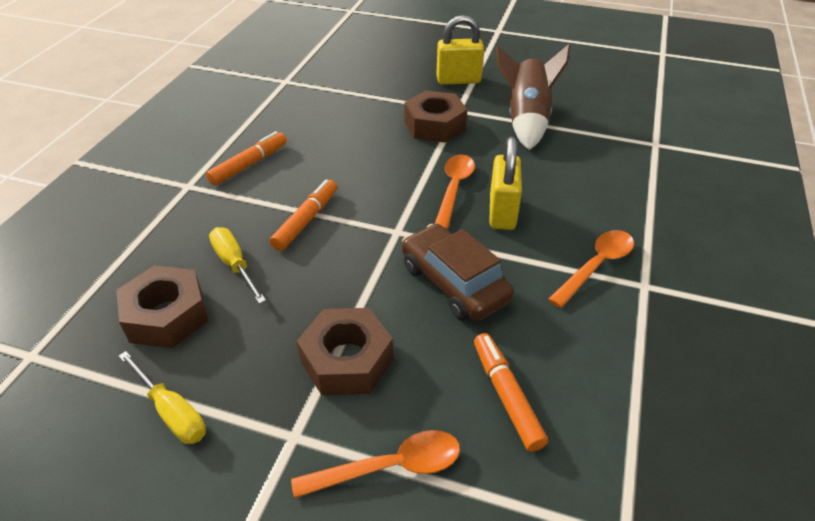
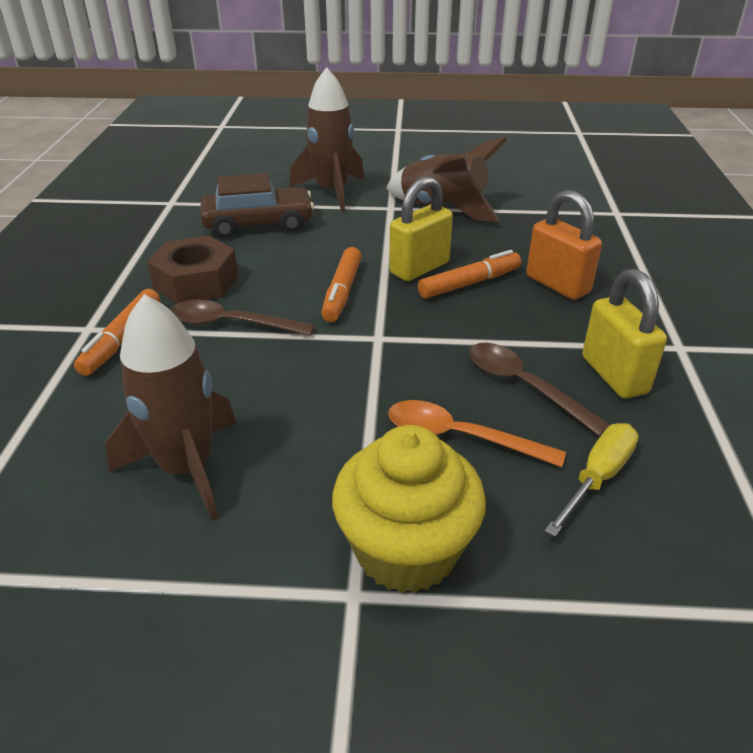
brown nut: 3 -> 1
brown rocket: 1 -> 3
brown spoon: 0 -> 2
orange padlock: 0 -> 1
orange spoon: 3 -> 1
yellow cupcake: 0 -> 1
yellow screwdriver: 2 -> 1

